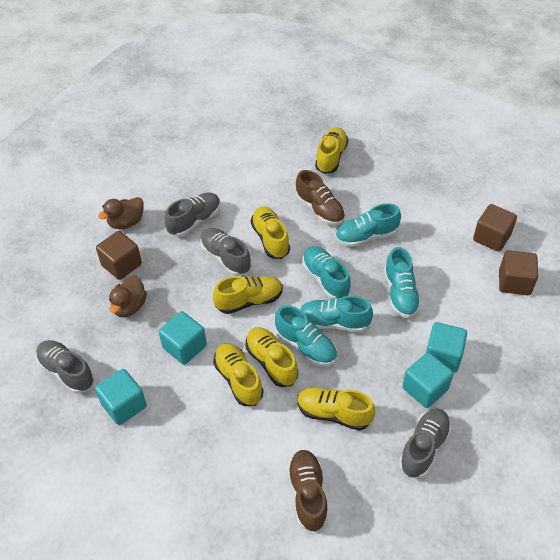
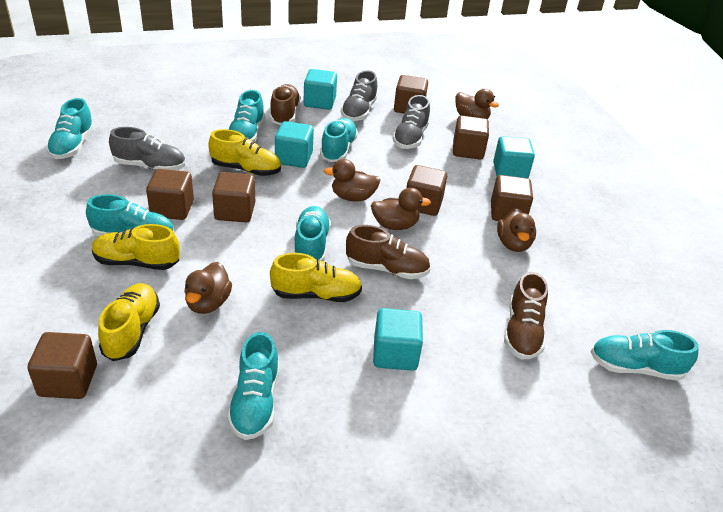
brown cube: 3 -> 7
brown duck: 2 -> 5
brown shoe: 2 -> 3
grey shoe: 4 -> 3
turquoise shoe: 5 -> 7
yellow shoe: 6 -> 4

